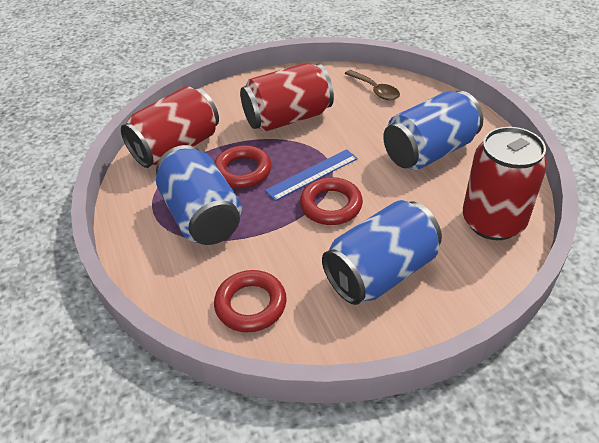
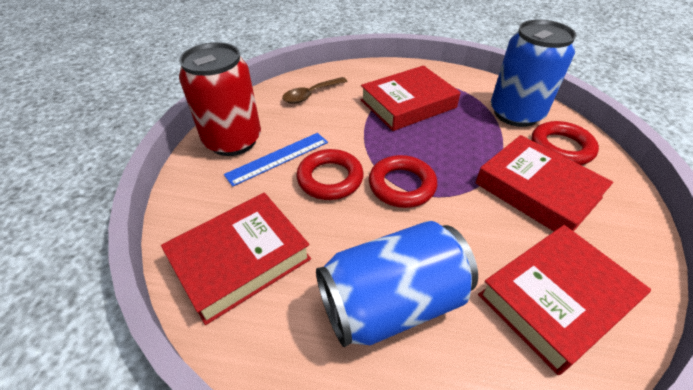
blue can: 3 -> 2
red book: 0 -> 4
red can: 3 -> 1

